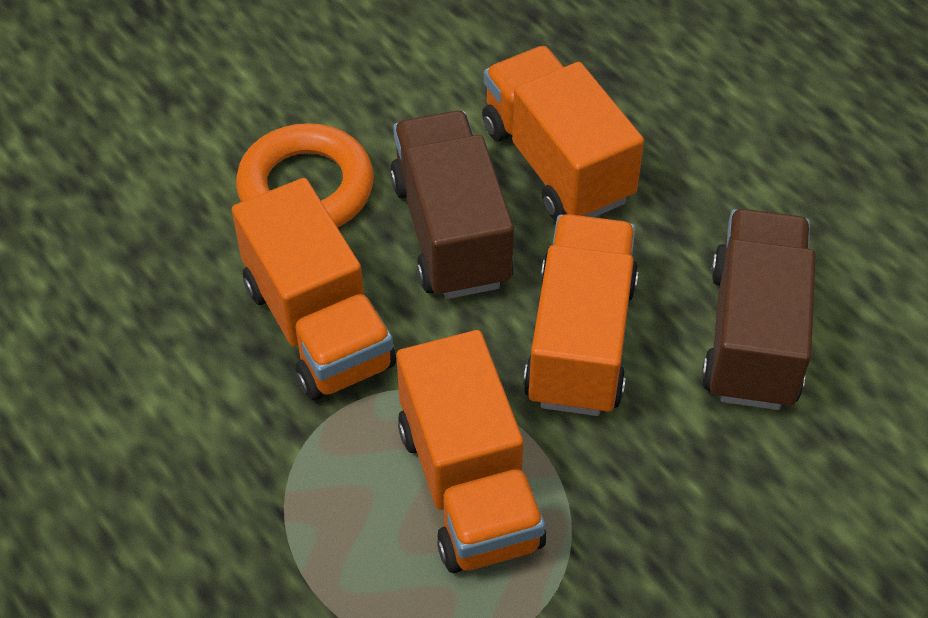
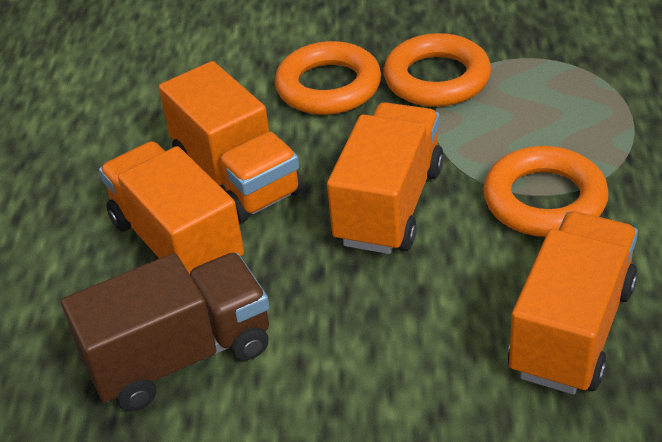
brown truck: 2 -> 1
orange ring: 1 -> 3

